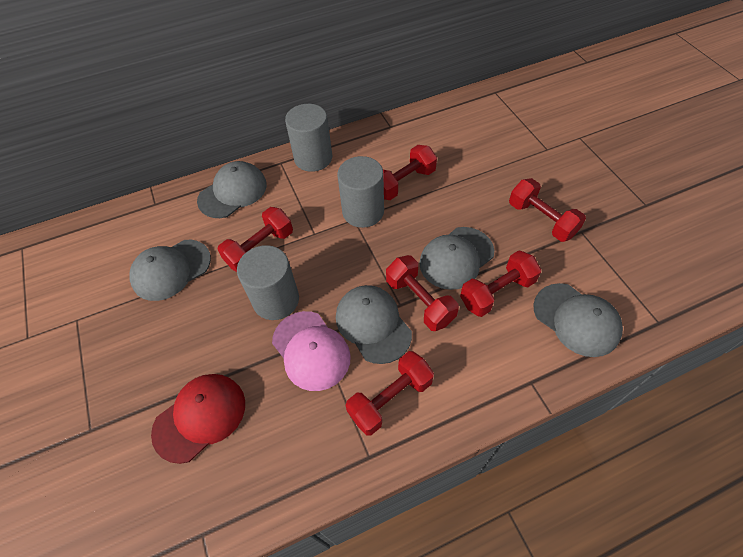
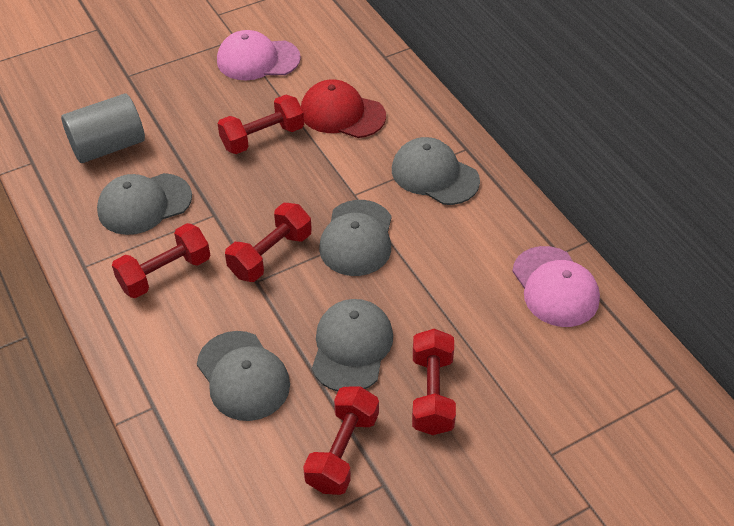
grey cylinder: 3 -> 1
pink cap: 1 -> 2
red dumbbell: 6 -> 5

